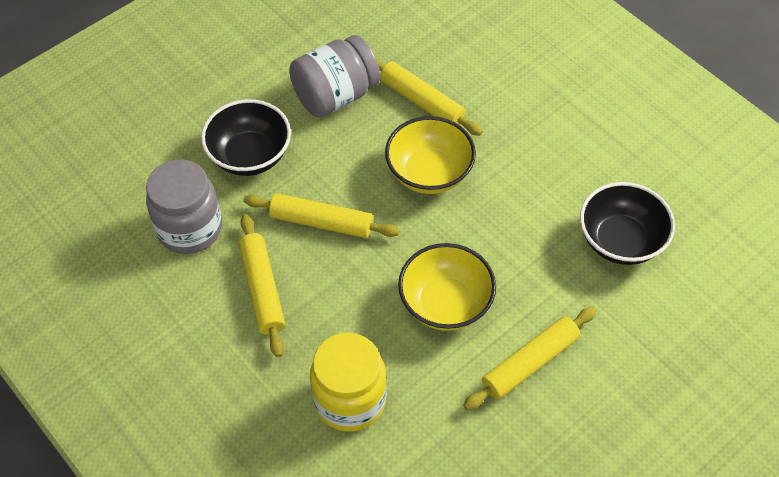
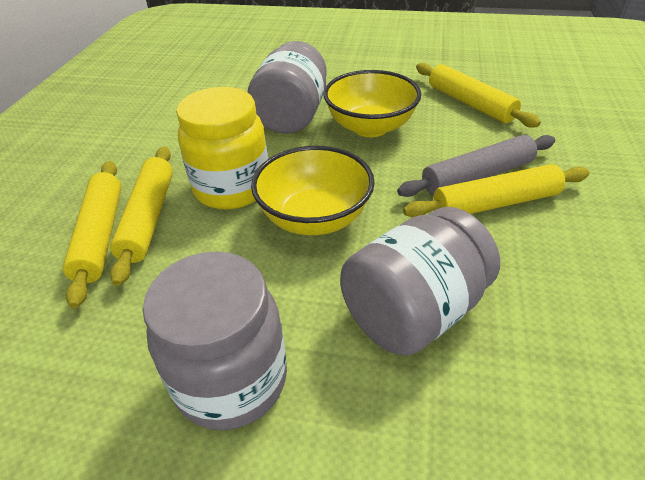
black bowl: 2 -> 0
grey jar: 2 -> 3
grey rolling pin: 0 -> 1

